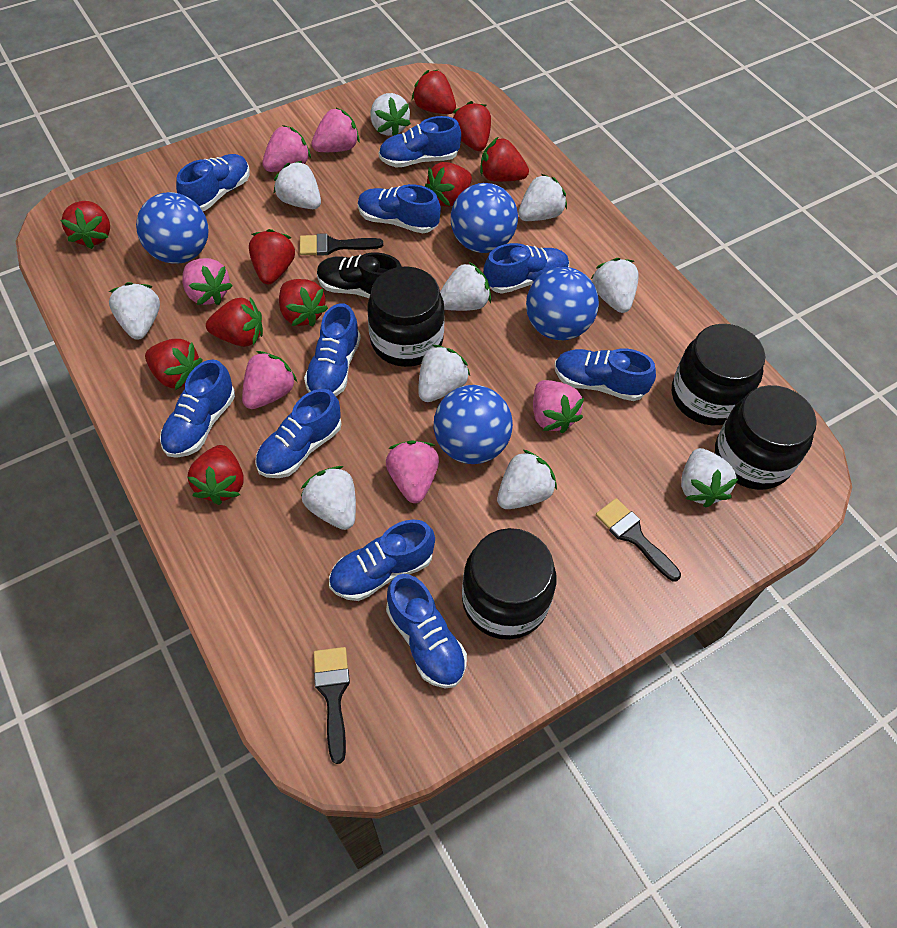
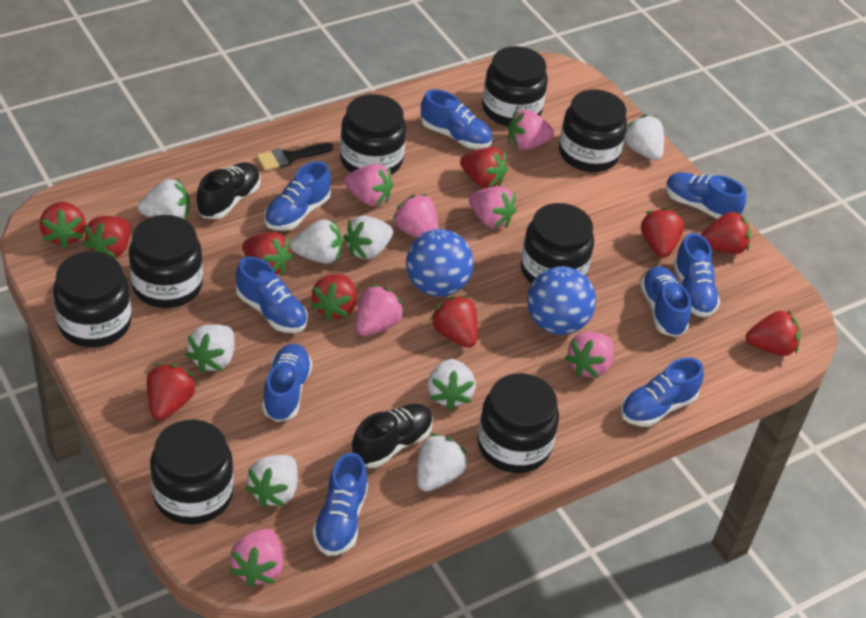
black brush: 3 -> 1
black jar: 4 -> 8
black shoe: 1 -> 2
blue ball: 4 -> 2
blue shoe: 10 -> 9
pink strawberry: 6 -> 7
white strawberry: 10 -> 8

